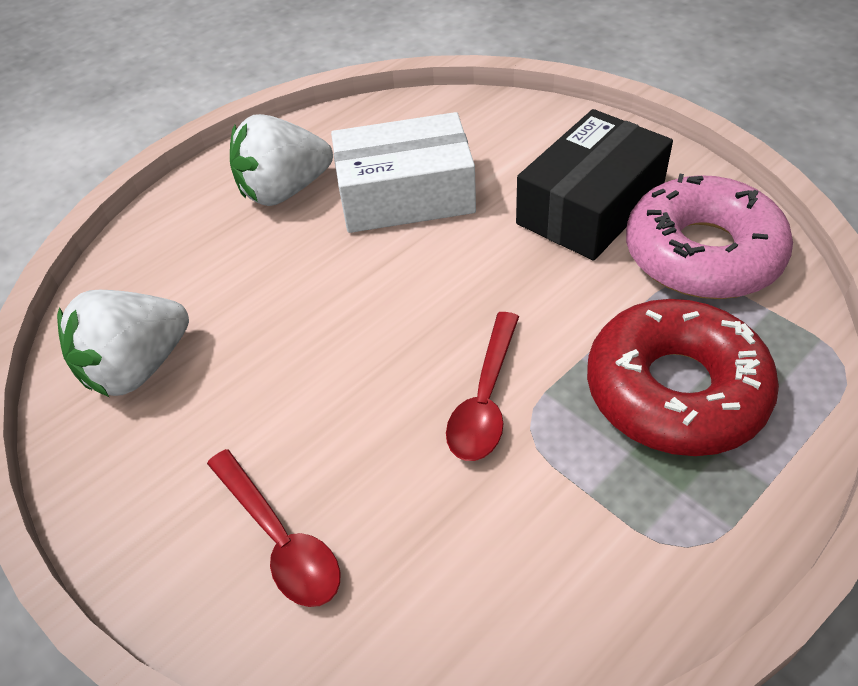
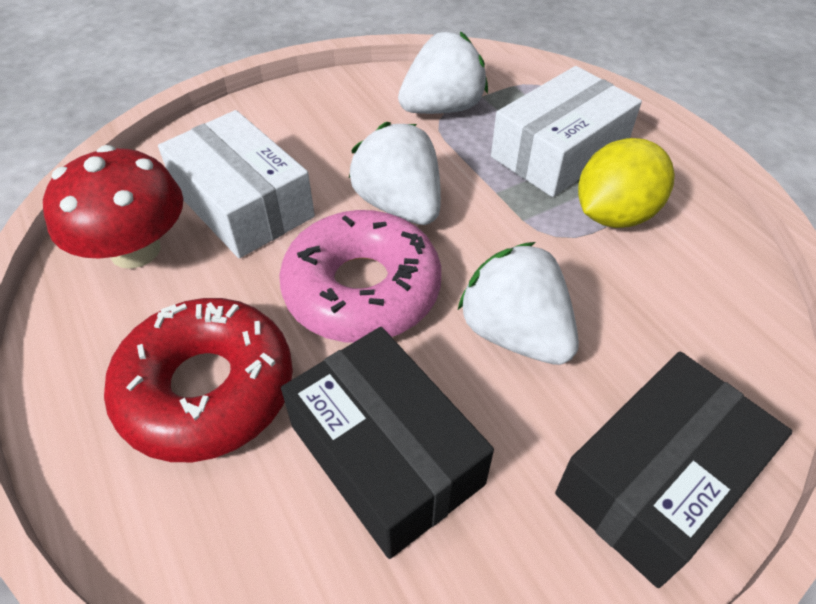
black box: 1 -> 2
red mushroom: 0 -> 1
red spoon: 2 -> 0
white box: 1 -> 2
white strawberry: 2 -> 3
yellow lemon: 0 -> 1

